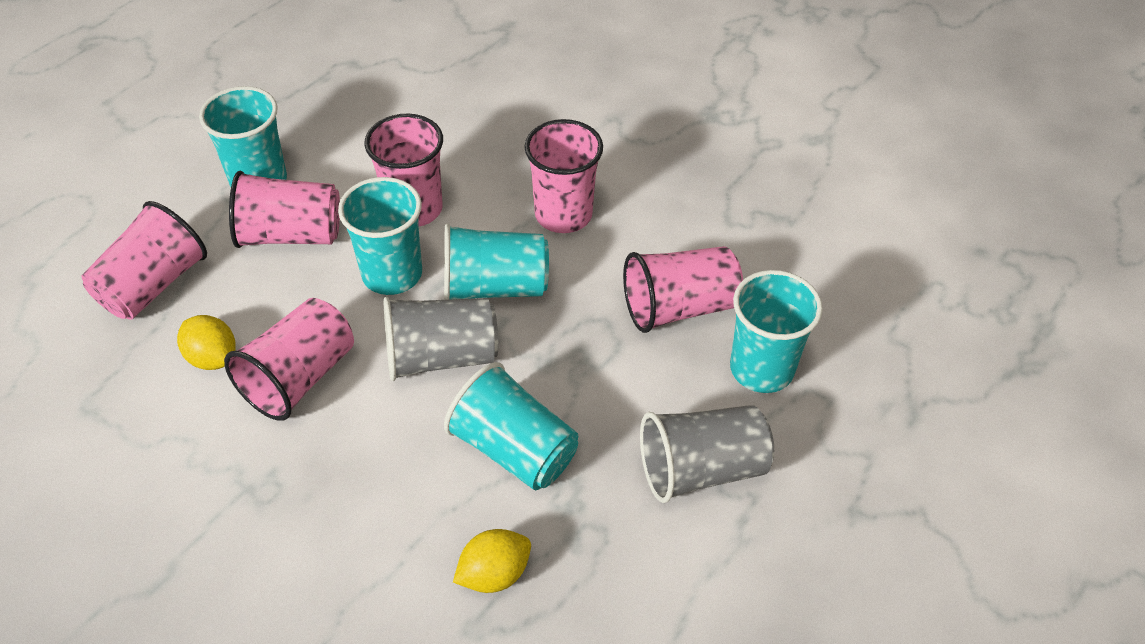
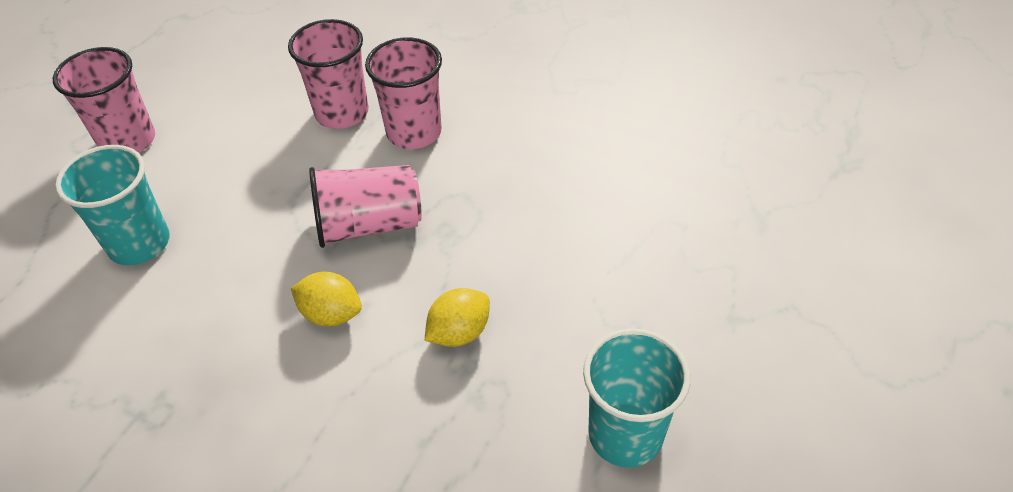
grey cup: 2 -> 0
pink cup: 6 -> 4
turquoise cup: 5 -> 2

